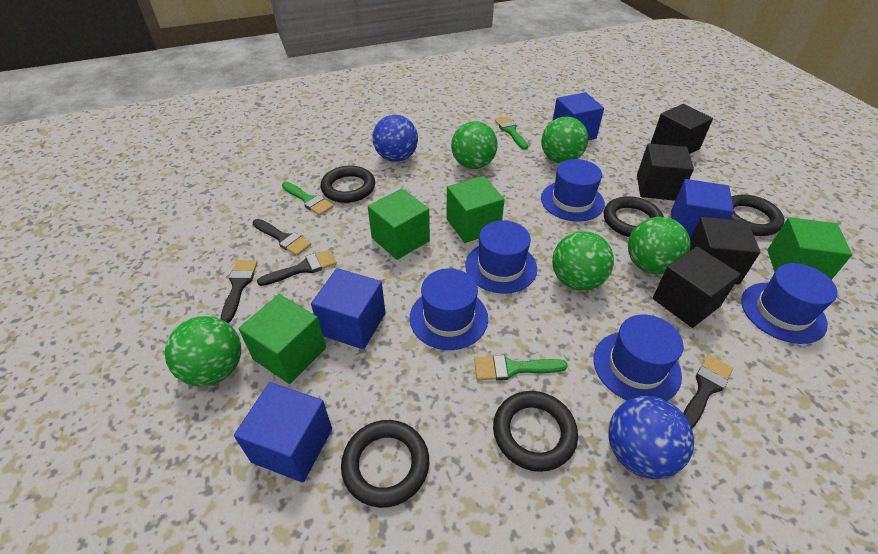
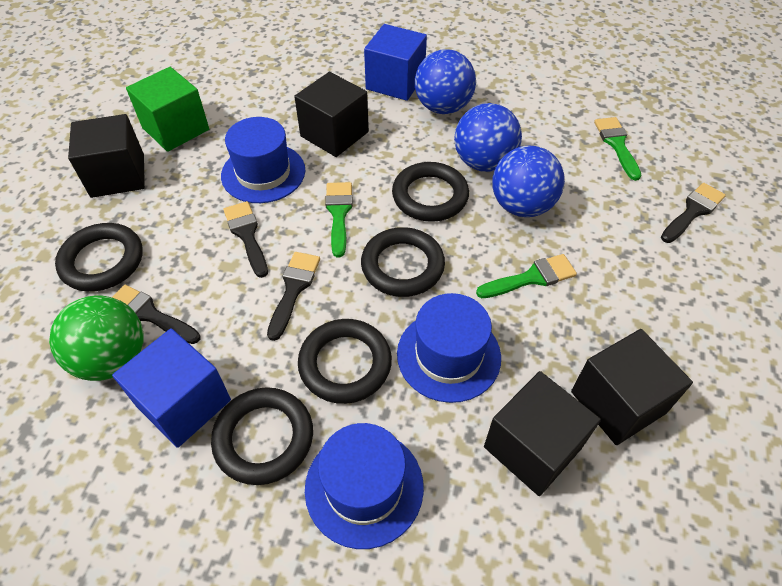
blue ball: 2 -> 3
blue cube: 4 -> 2
blue hat: 5 -> 3
green ball: 5 -> 1
green cube: 4 -> 1

